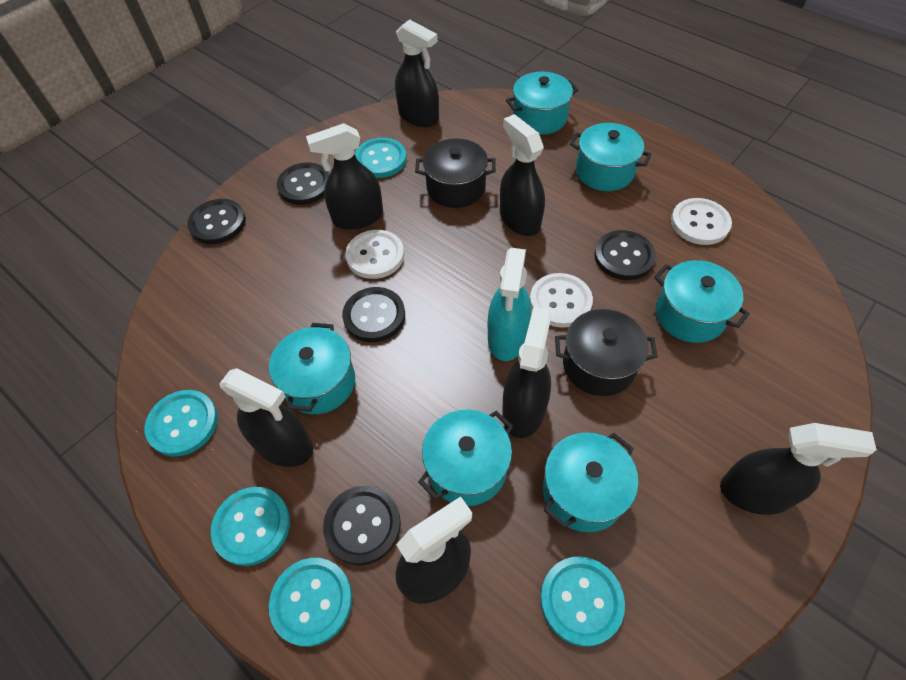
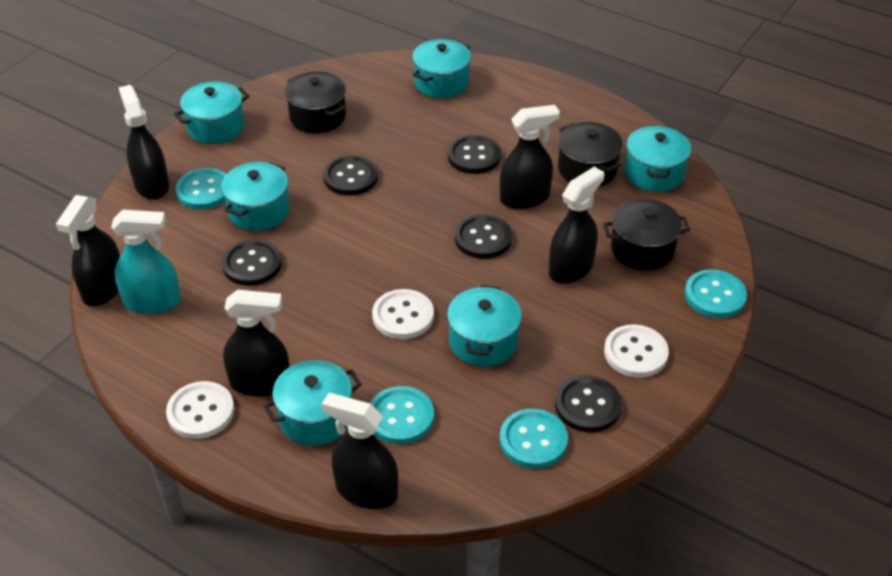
black pot: 2 -> 3
black spray bottle: 7 -> 6
turquoise button: 5 -> 4

